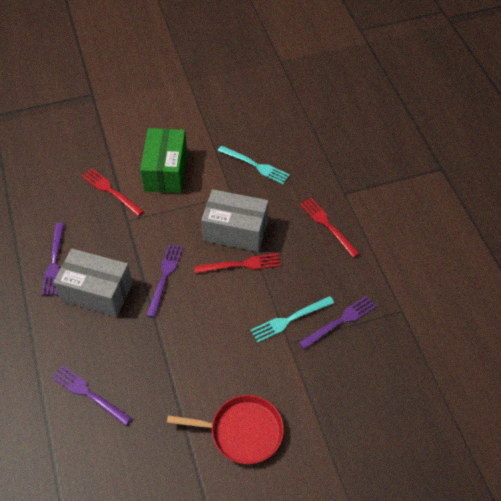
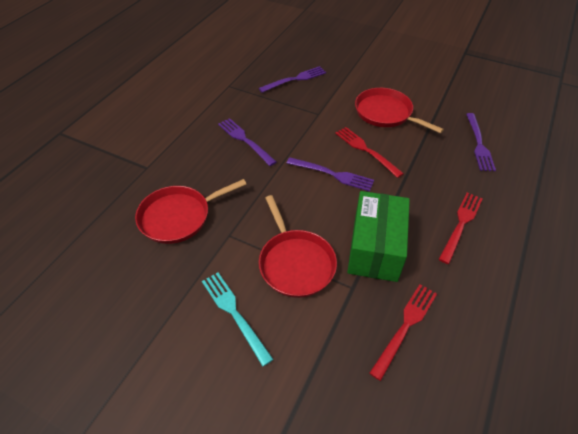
grey box: 2 -> 0
red pan: 1 -> 3
turquoise fork: 2 -> 1

